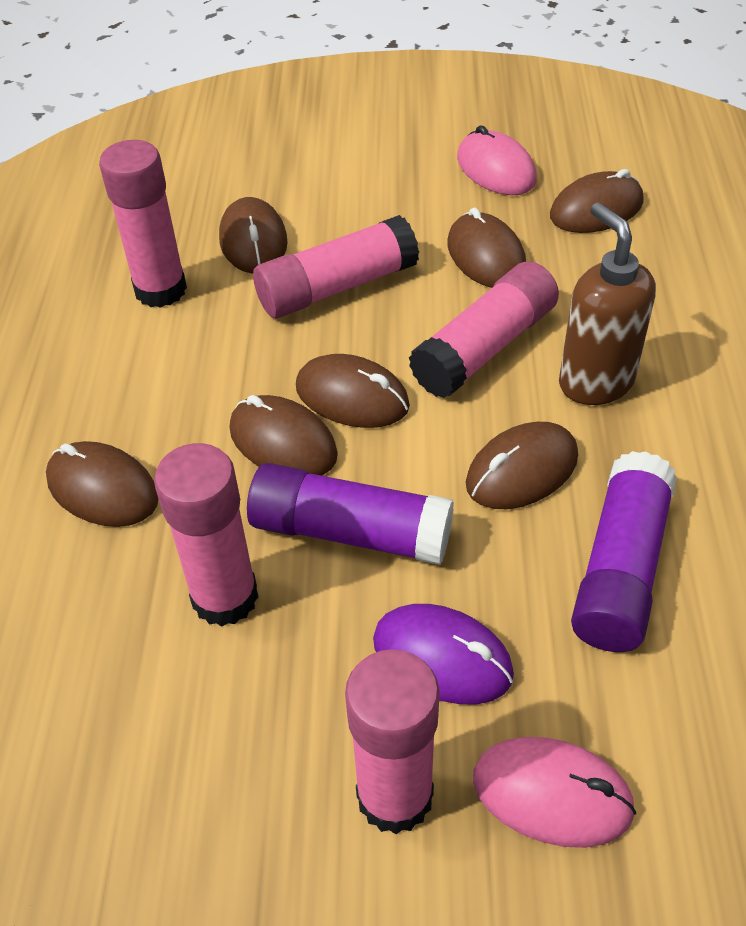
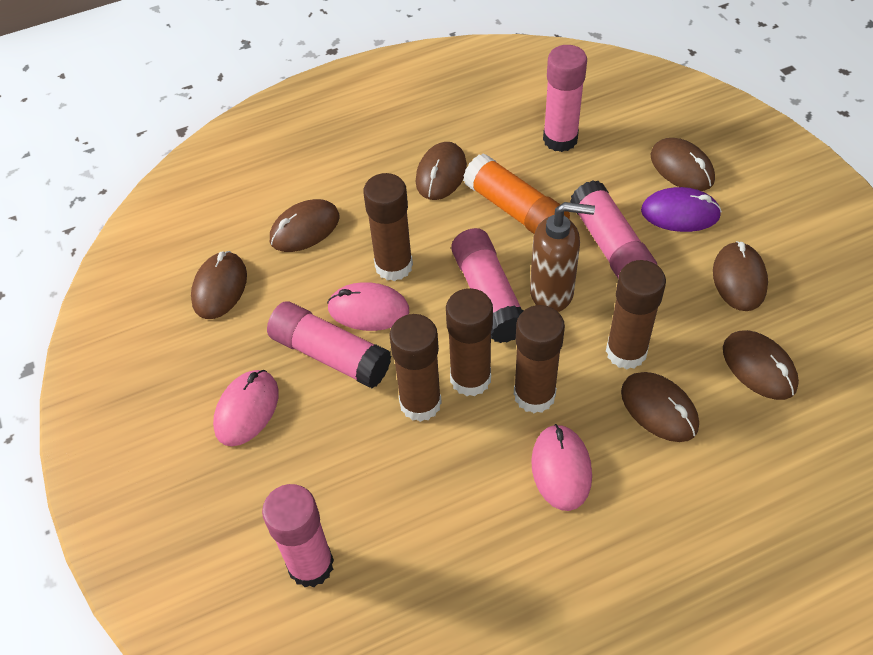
brown glue stick: 0 -> 5
orange glue stick: 0 -> 1
pink mouse: 2 -> 3
purple glue stick: 2 -> 0

